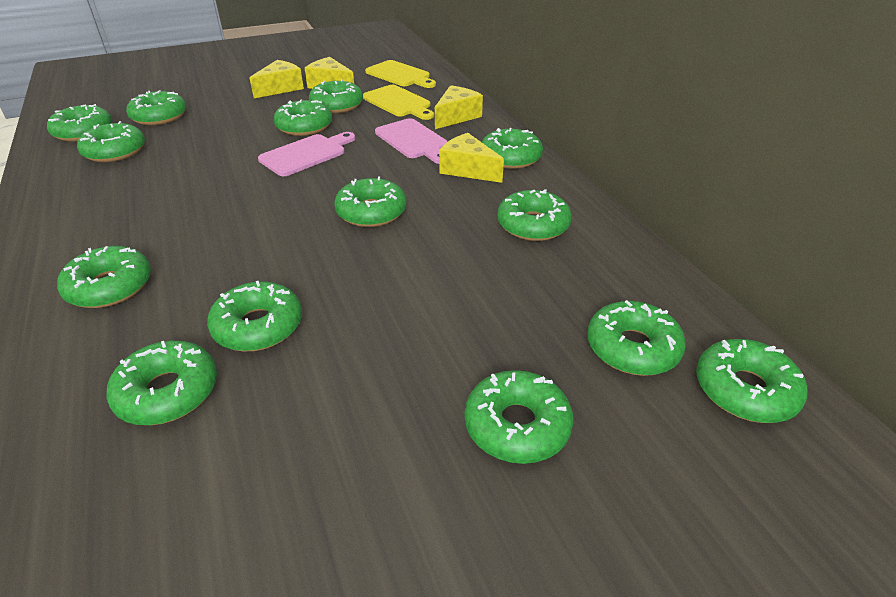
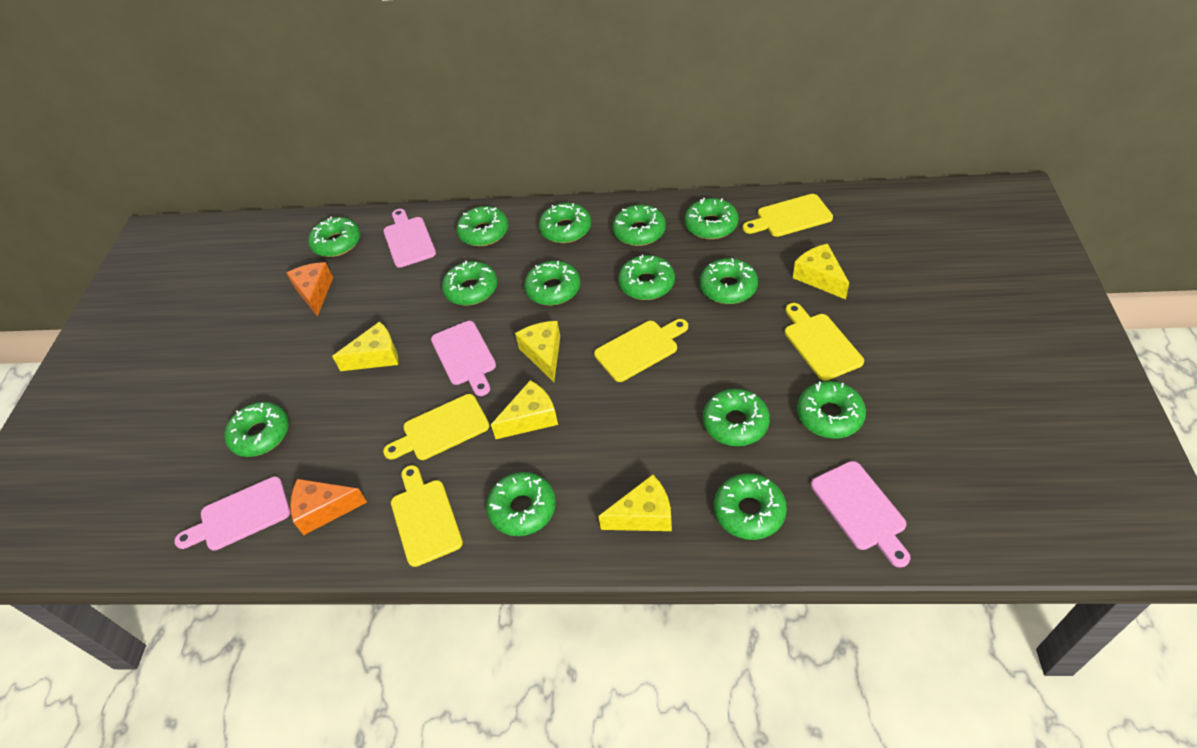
orange cheese: 0 -> 2
pink cutting board: 2 -> 4
yellow cheese: 4 -> 5
yellow cutting board: 2 -> 5

